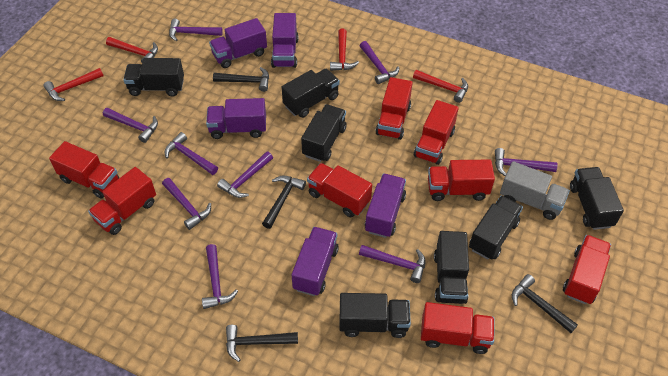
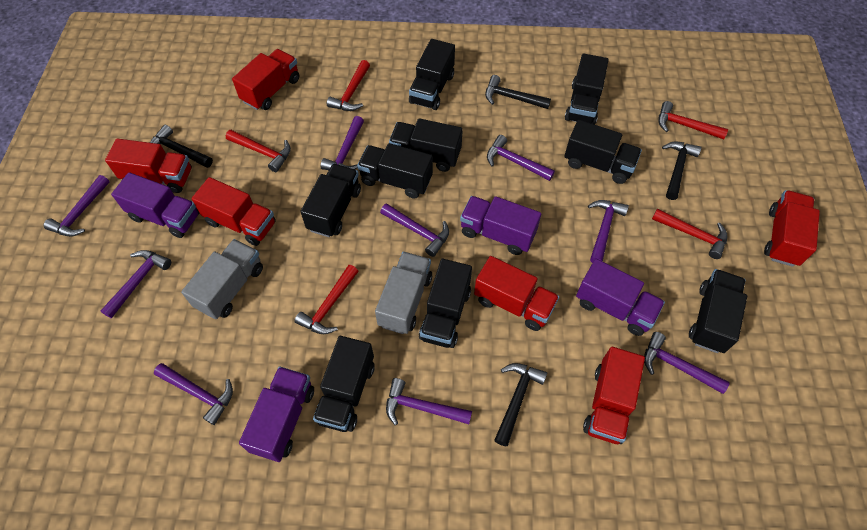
black truck: 7 -> 9
grey truck: 1 -> 2
purple truck: 5 -> 4
red hammer: 4 -> 5
red truck: 8 -> 6

